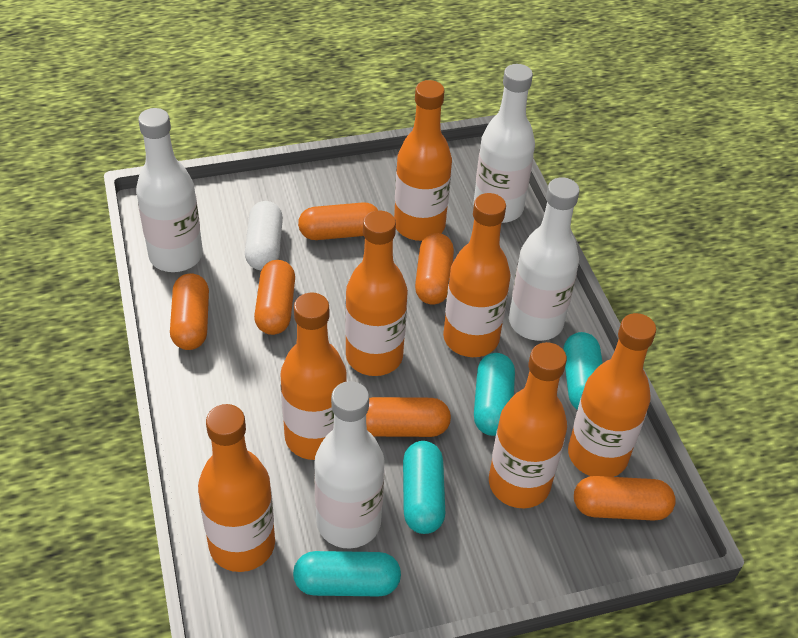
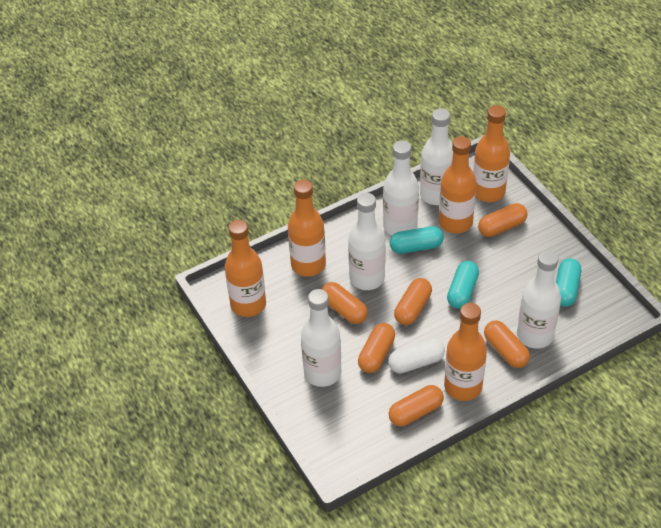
orange bottle: 7 -> 5
turquoise capsule: 4 -> 3
white bottle: 4 -> 5

